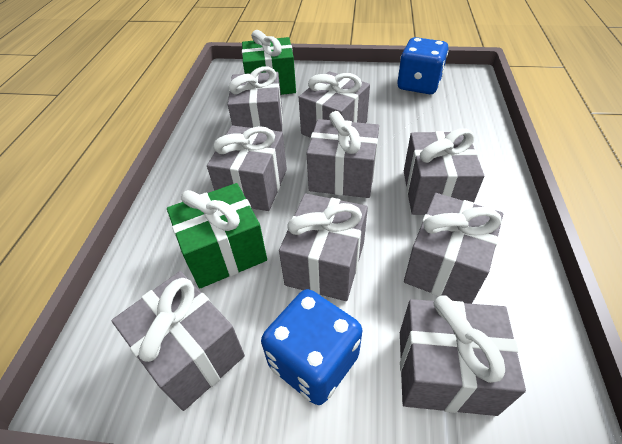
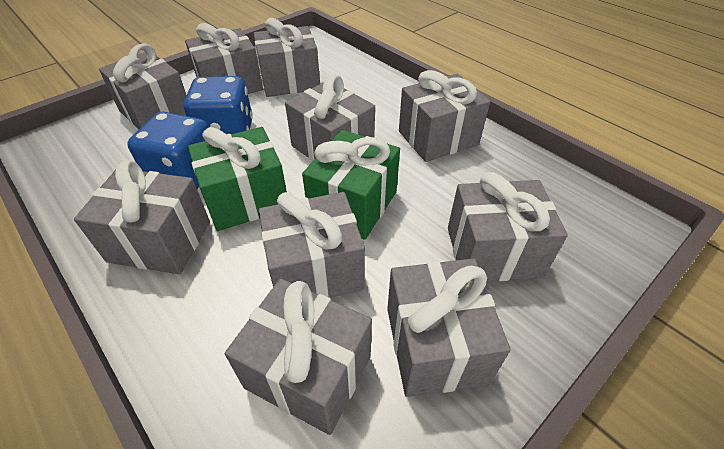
grey gift: 9 -> 10

